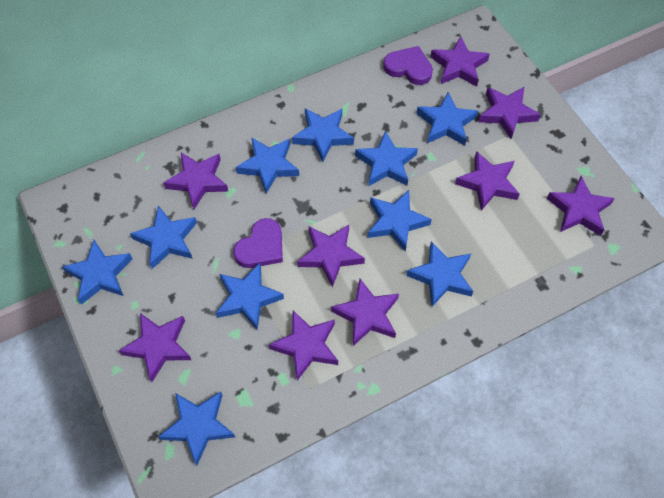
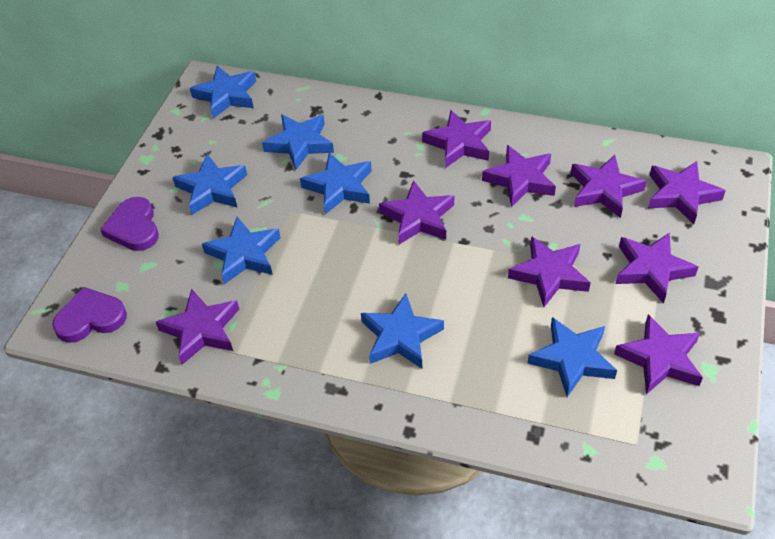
blue star: 10 -> 7

